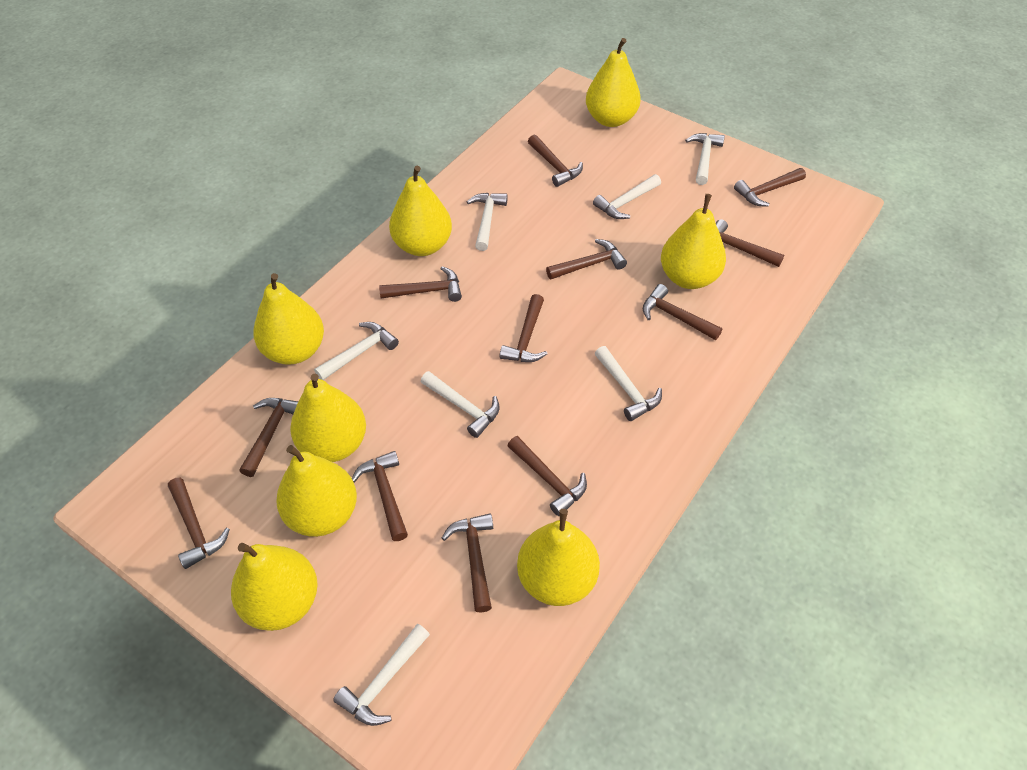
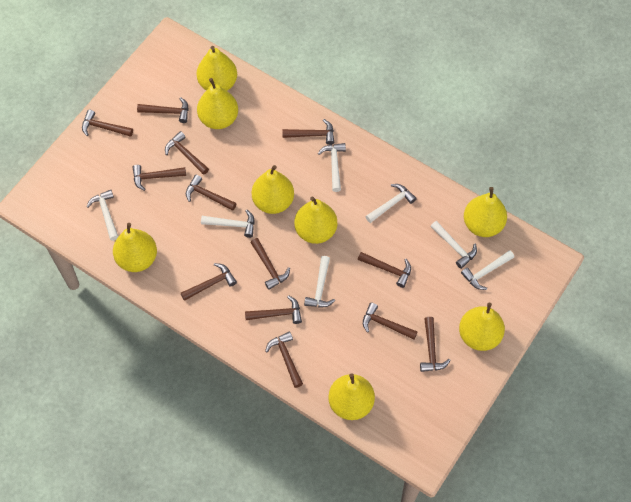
brown hammer: 12 -> 13

